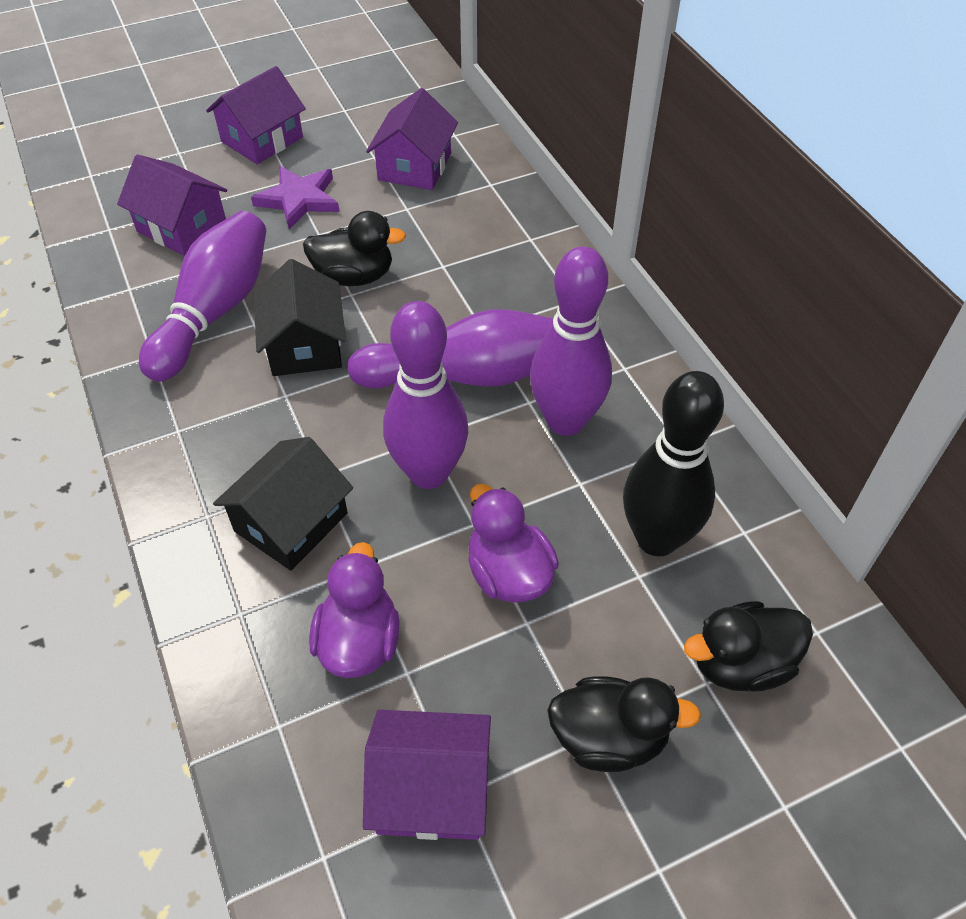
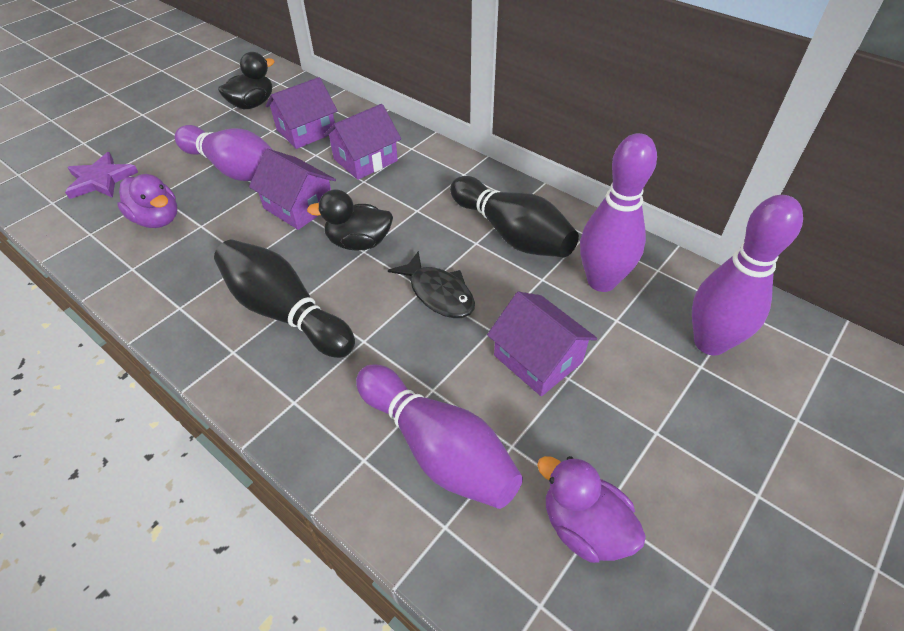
black bowling pin: 1 -> 2
black duck: 3 -> 2
black fish: 0 -> 1
black house: 2 -> 0

